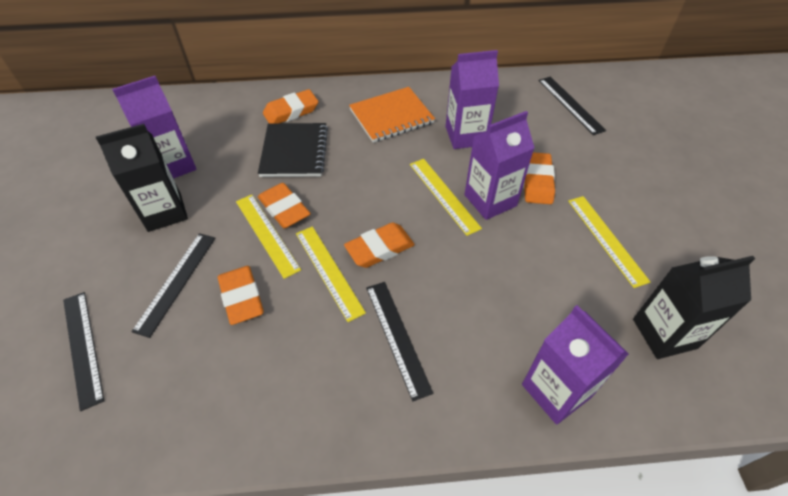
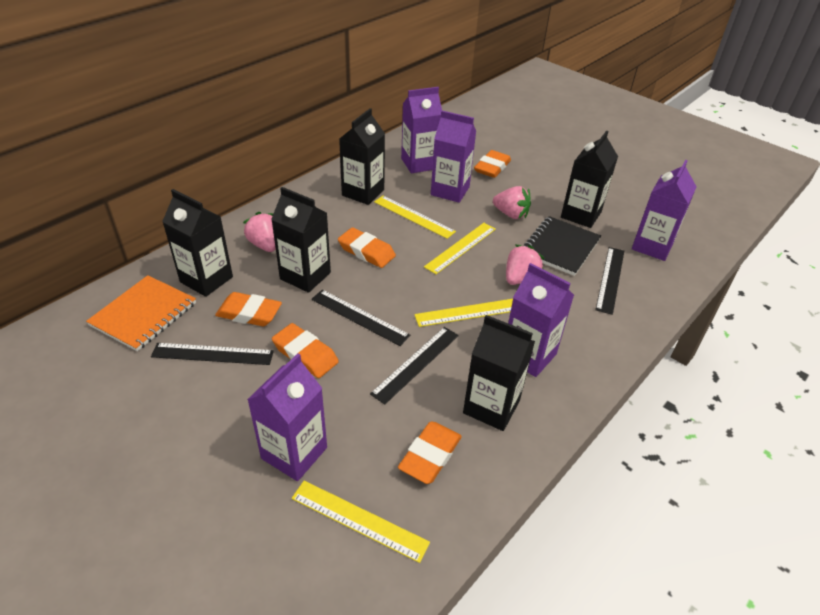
black carton: 2 -> 5
pink strawberry: 0 -> 3
purple carton: 4 -> 5

